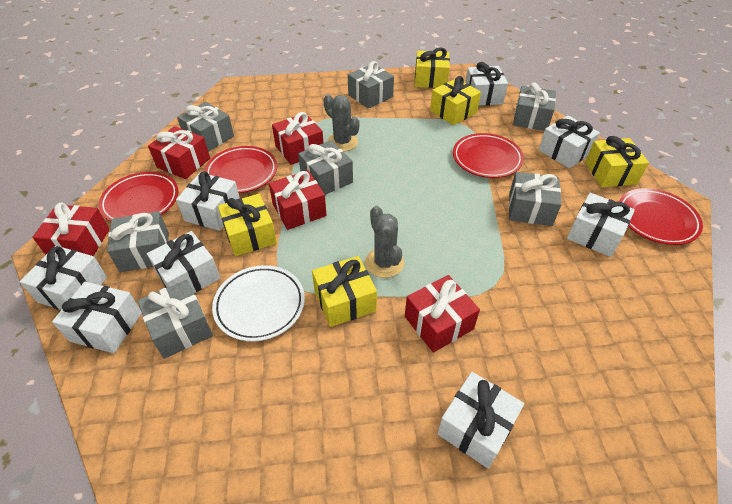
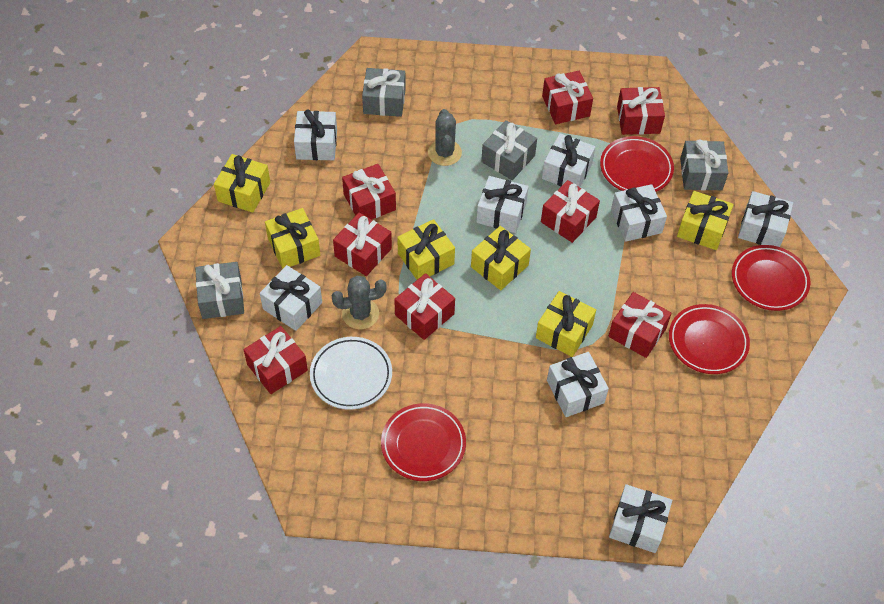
grey gift: 7 -> 4
red gift: 5 -> 8
yellow gift: 5 -> 6

